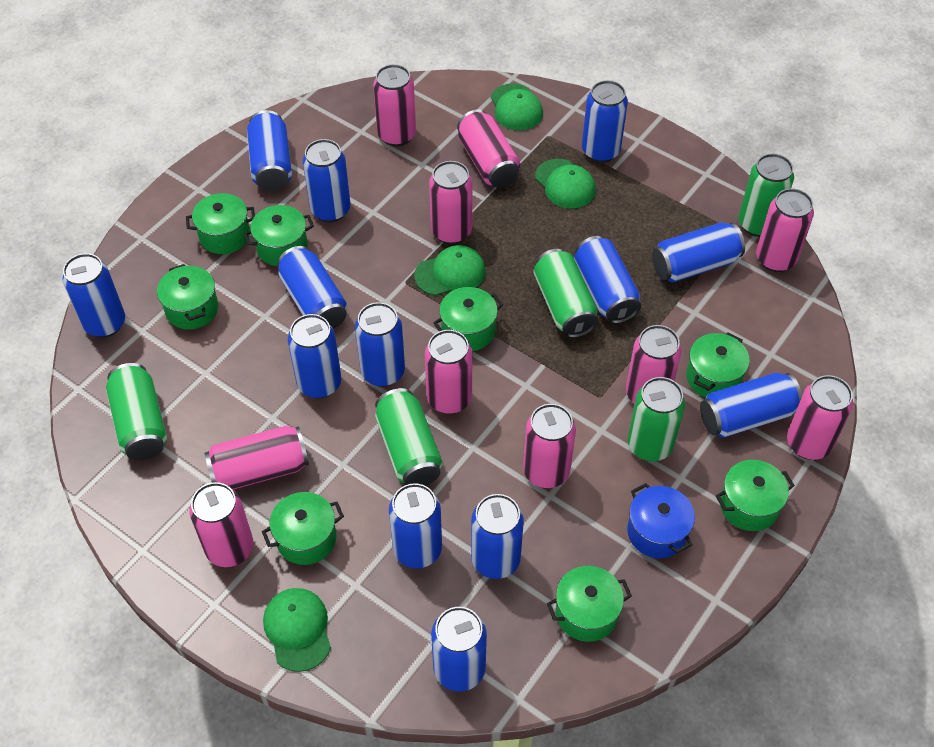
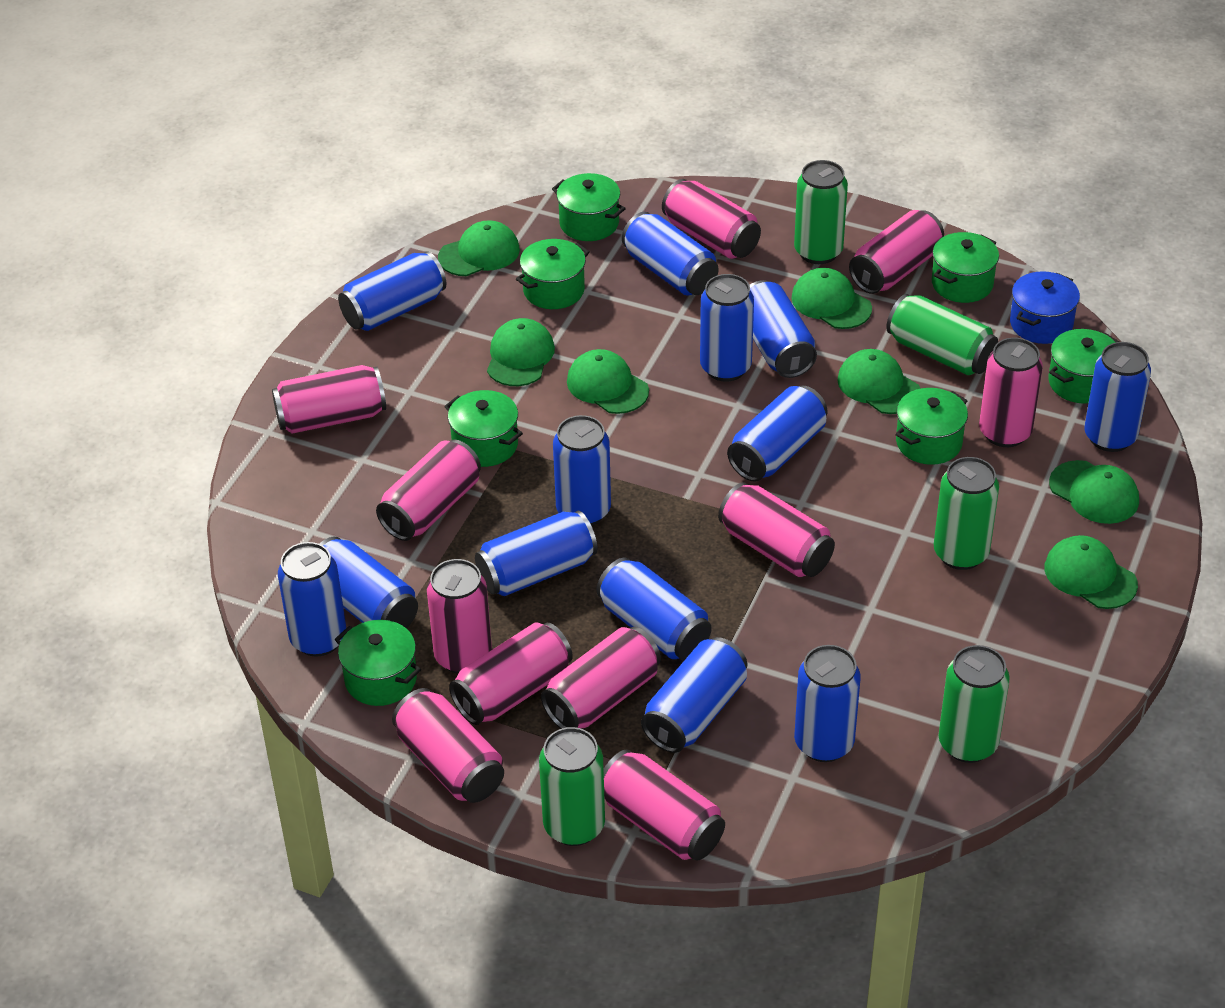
green cap: 4 -> 7
green pot: 8 -> 7
pink can: 10 -> 11

